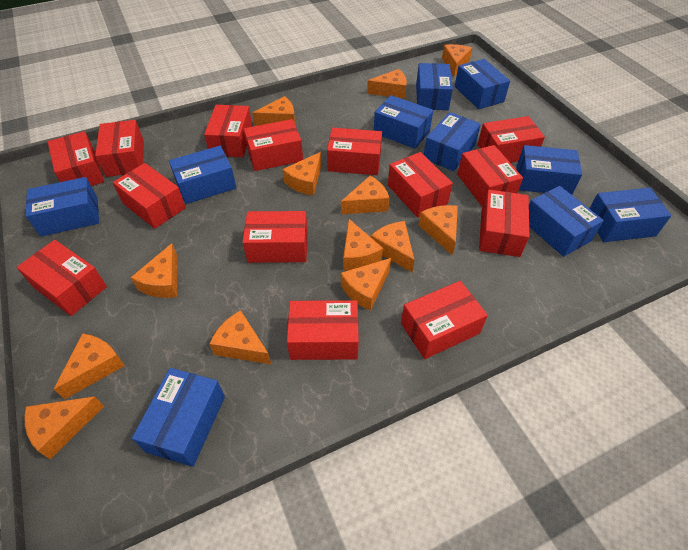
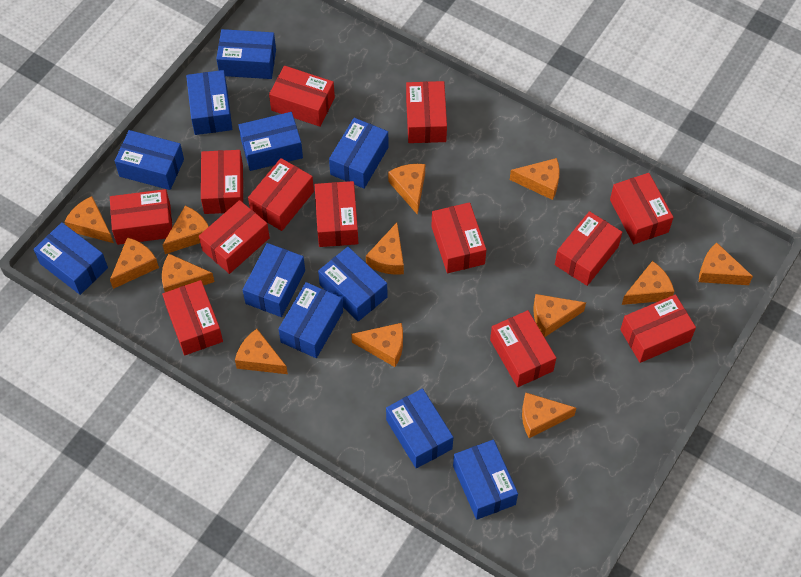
blue box: 10 -> 11
red box: 14 -> 13

